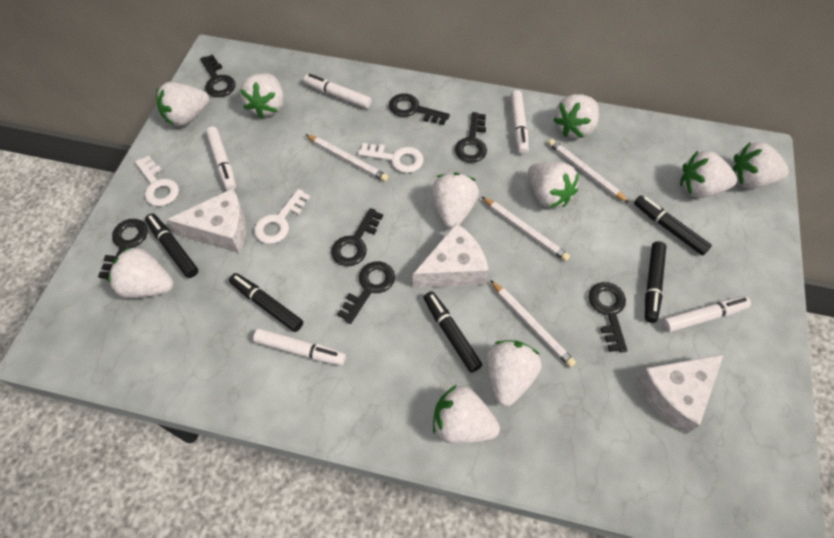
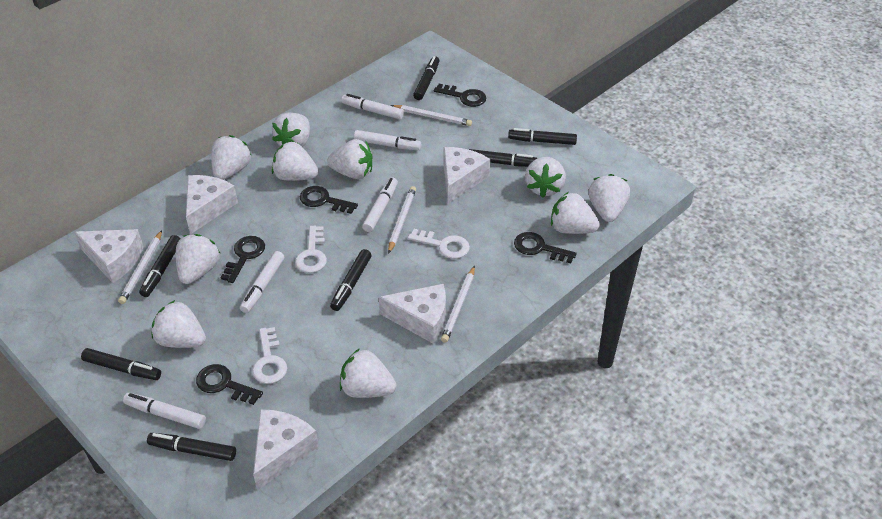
black key: 7 -> 5
black marker: 5 -> 7
white cheese: 3 -> 5

